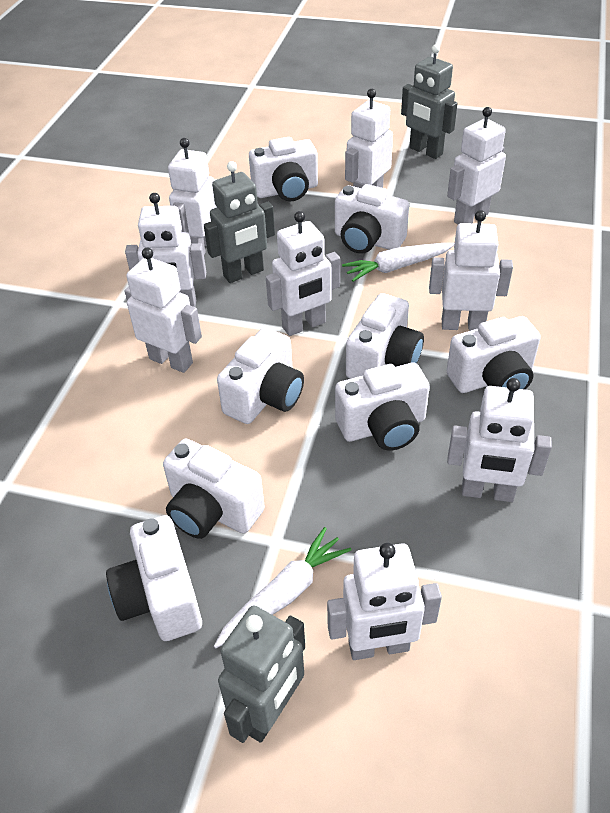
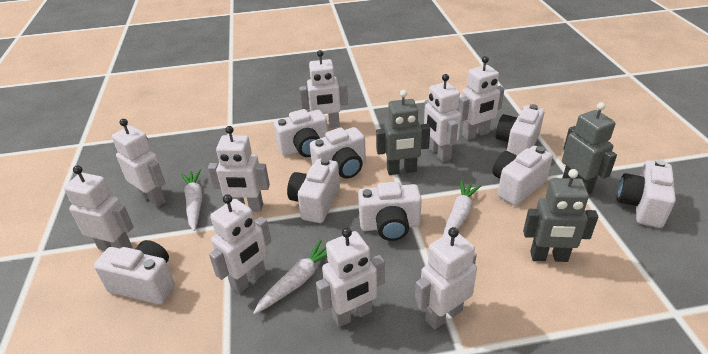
white carrot: 2 -> 3

